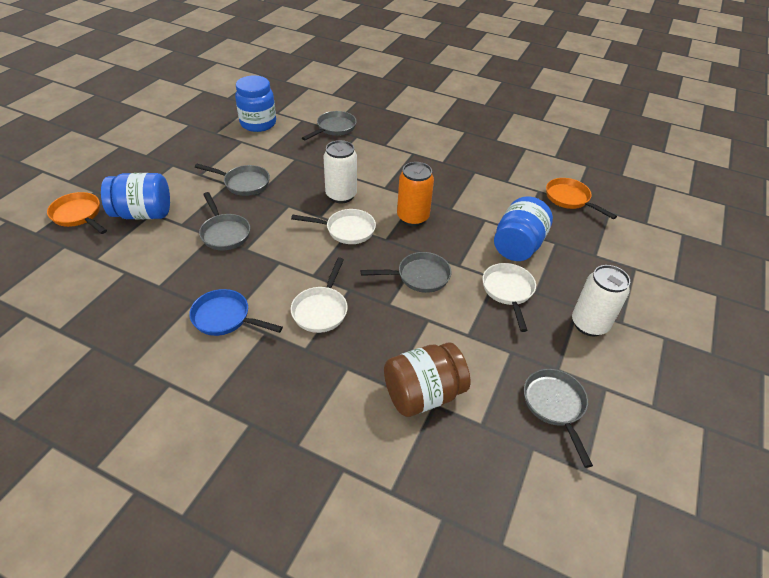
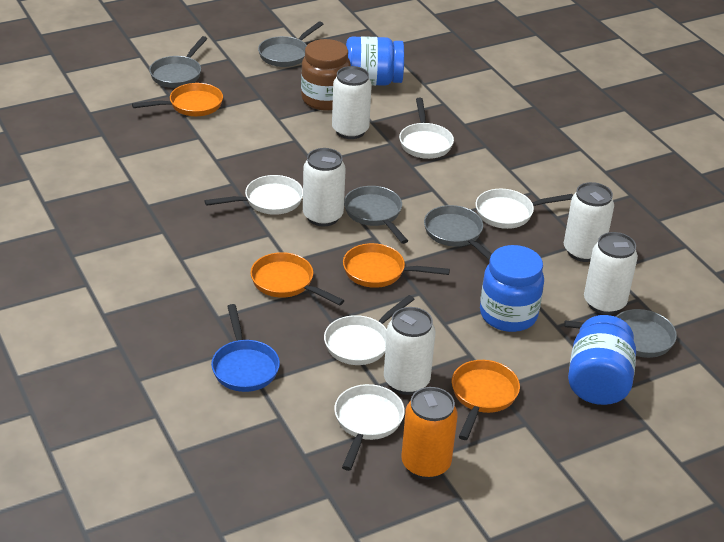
orange pan: 2 -> 4
white can: 2 -> 5
white pan: 3 -> 5

